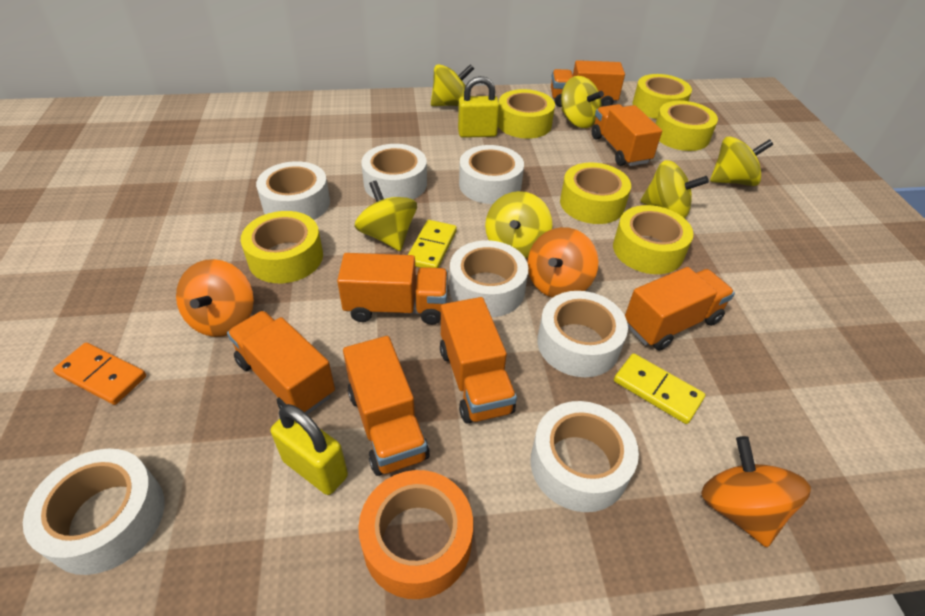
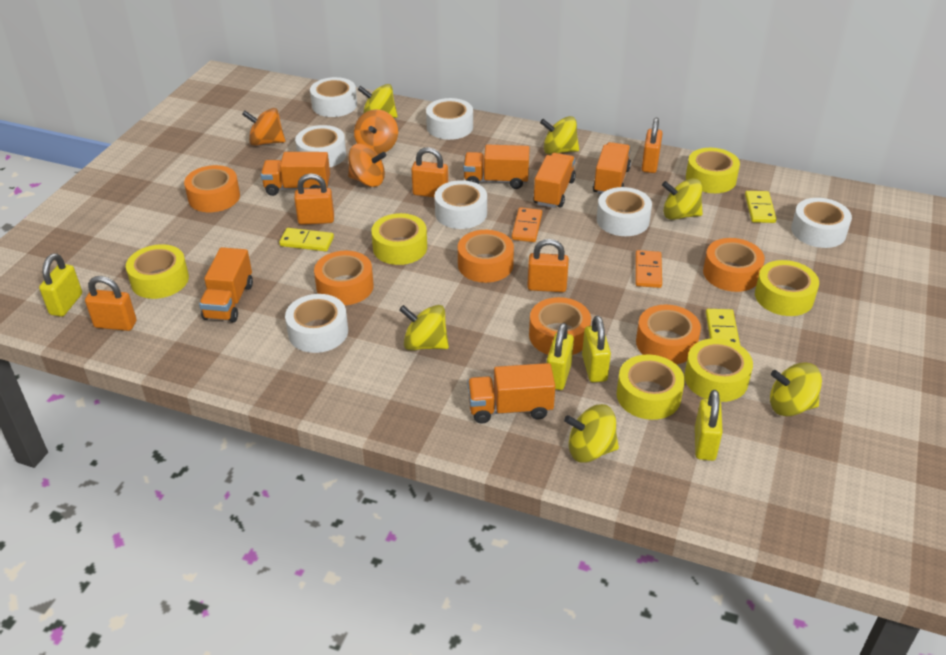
orange domino: 1 -> 2
orange padlock: 0 -> 5
orange tape: 1 -> 6
orange truck: 7 -> 6
yellow domino: 2 -> 3
yellow padlock: 2 -> 4

